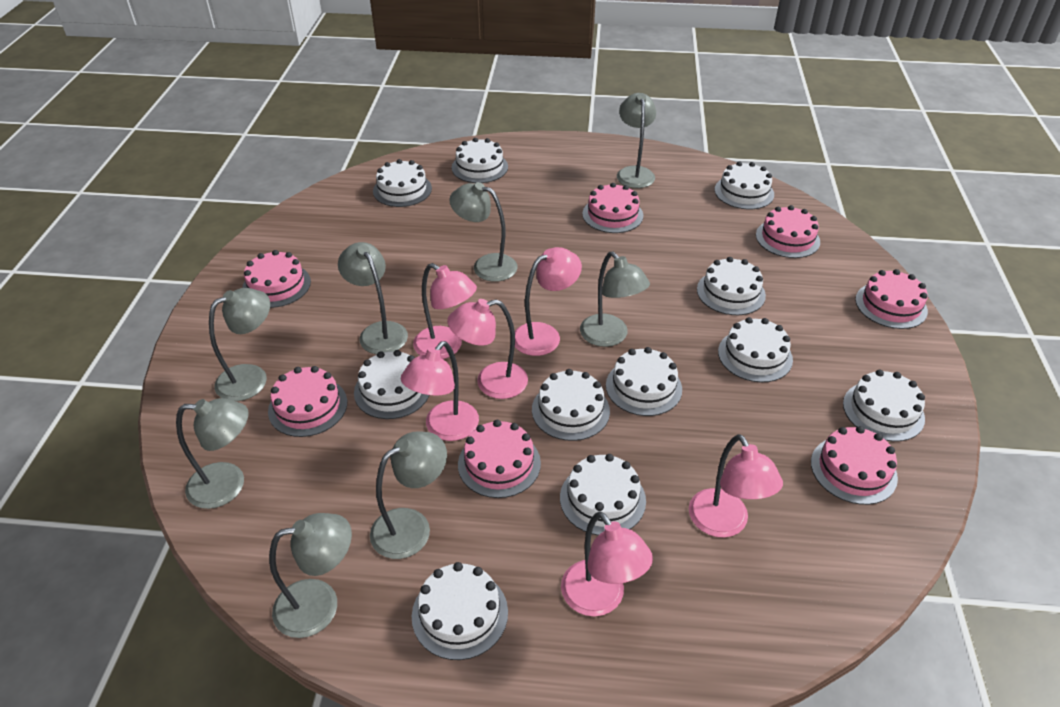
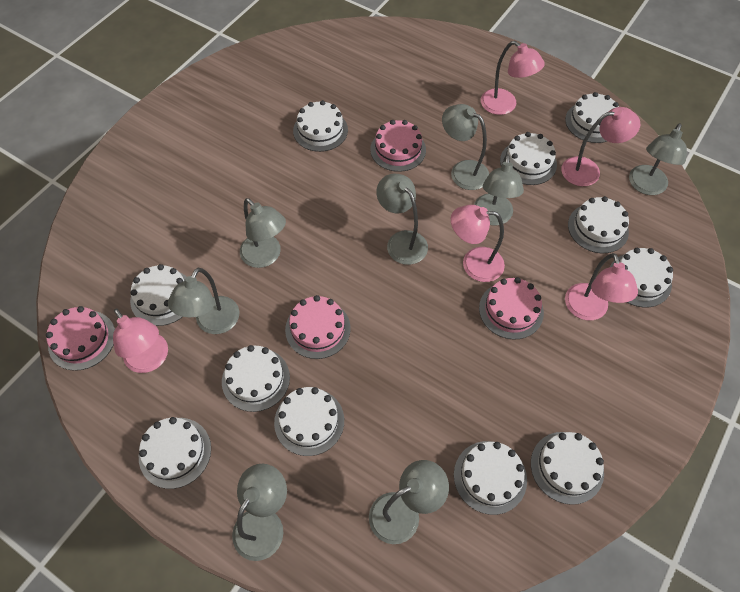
pink cake: 7 -> 4
pink lamp: 6 -> 5

